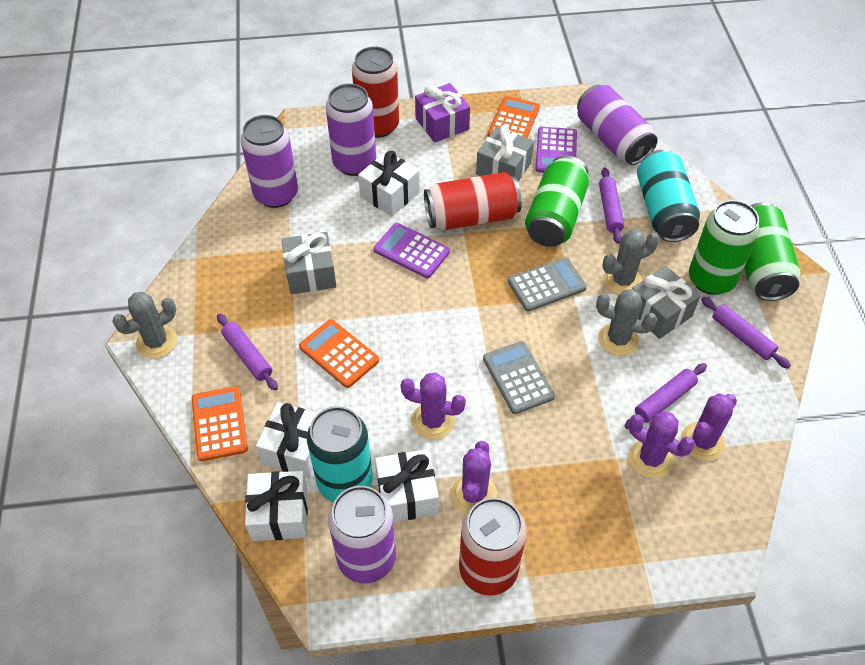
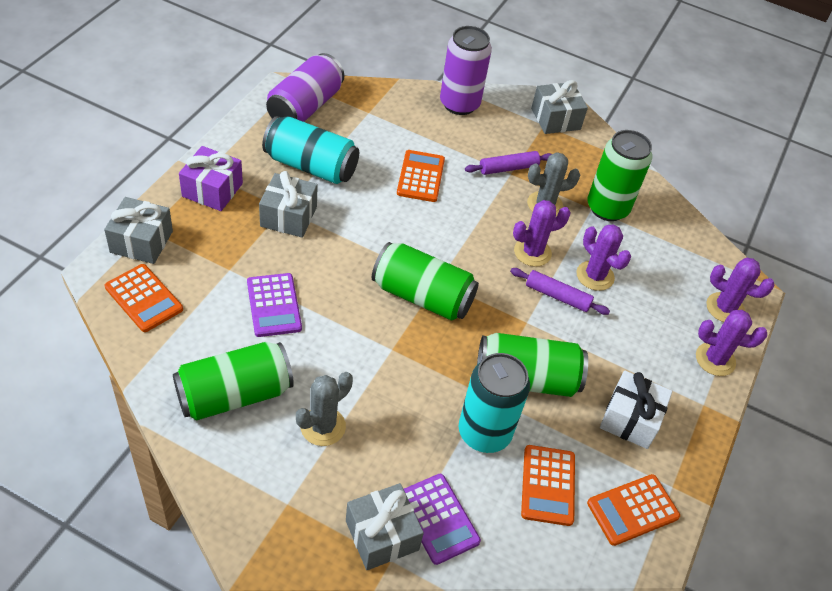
green can: 3 -> 4
grey cactus: 3 -> 2
grey calculator: 2 -> 0
grey gift: 3 -> 4
orange calculator: 3 -> 4
purple can: 4 -> 2
purple rolling pin: 4 -> 2
red can: 3 -> 0
white gift: 4 -> 1

